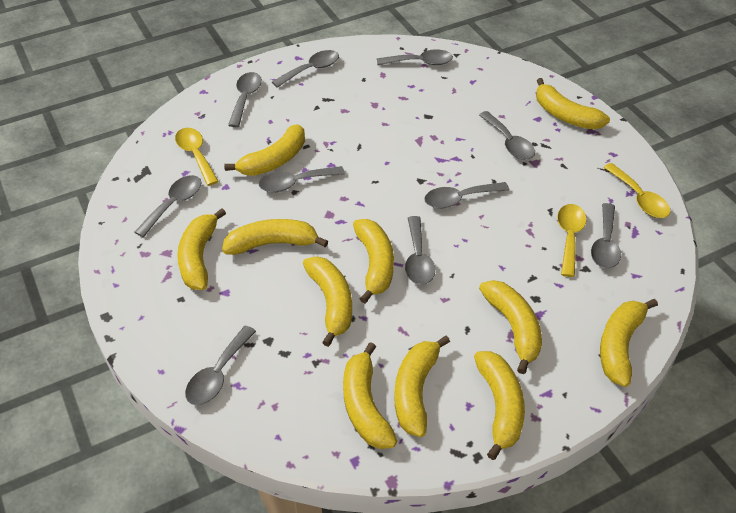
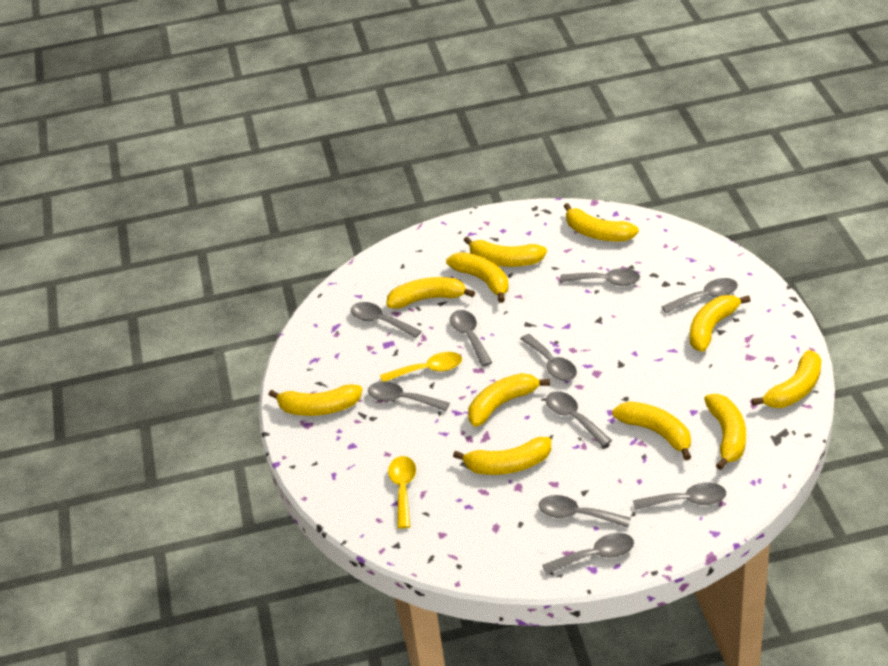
yellow spoon: 3 -> 2

